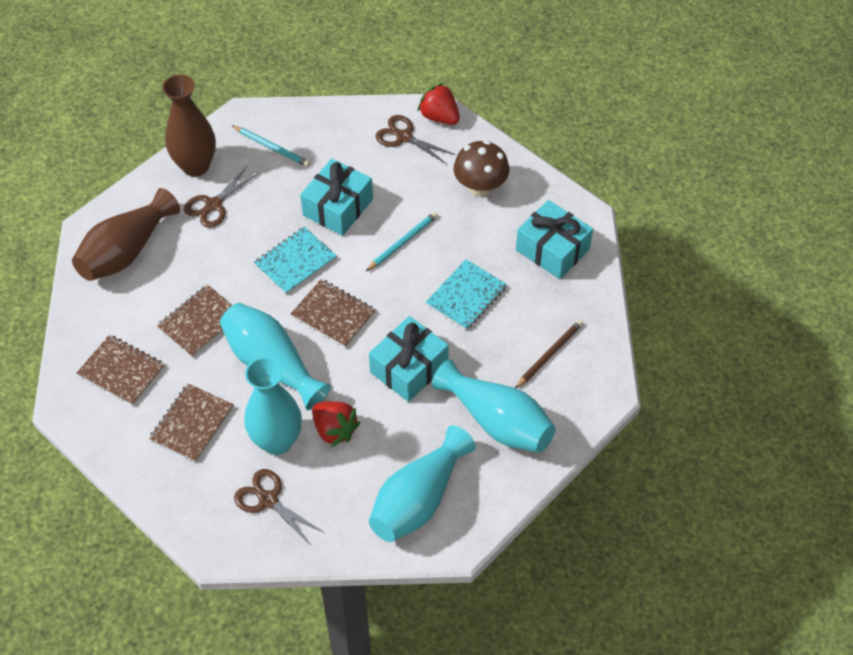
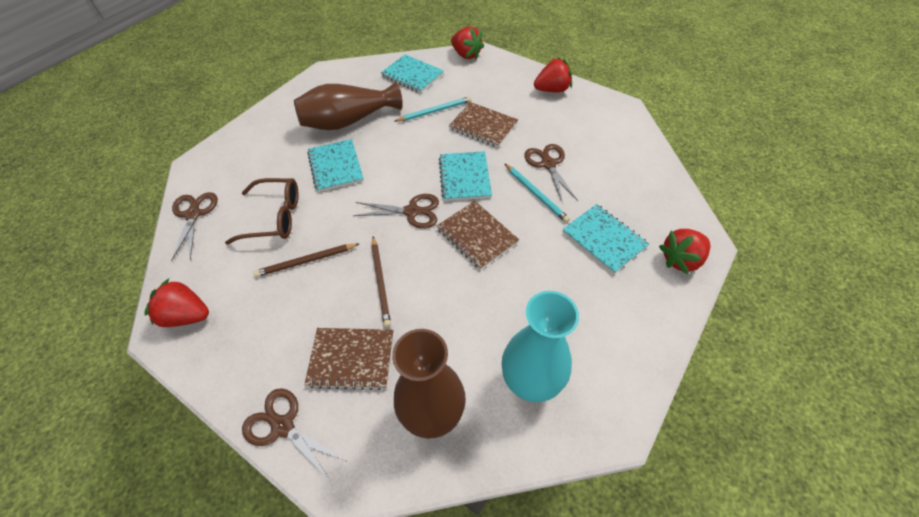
brown glasses: 0 -> 1
brown mushroom: 1 -> 0
brown notebook: 4 -> 3
brown pencil: 1 -> 2
brown scissors: 3 -> 4
red strawberry: 2 -> 4
turquoise gift: 3 -> 0
turquoise notebook: 2 -> 4
turquoise vase: 4 -> 1

